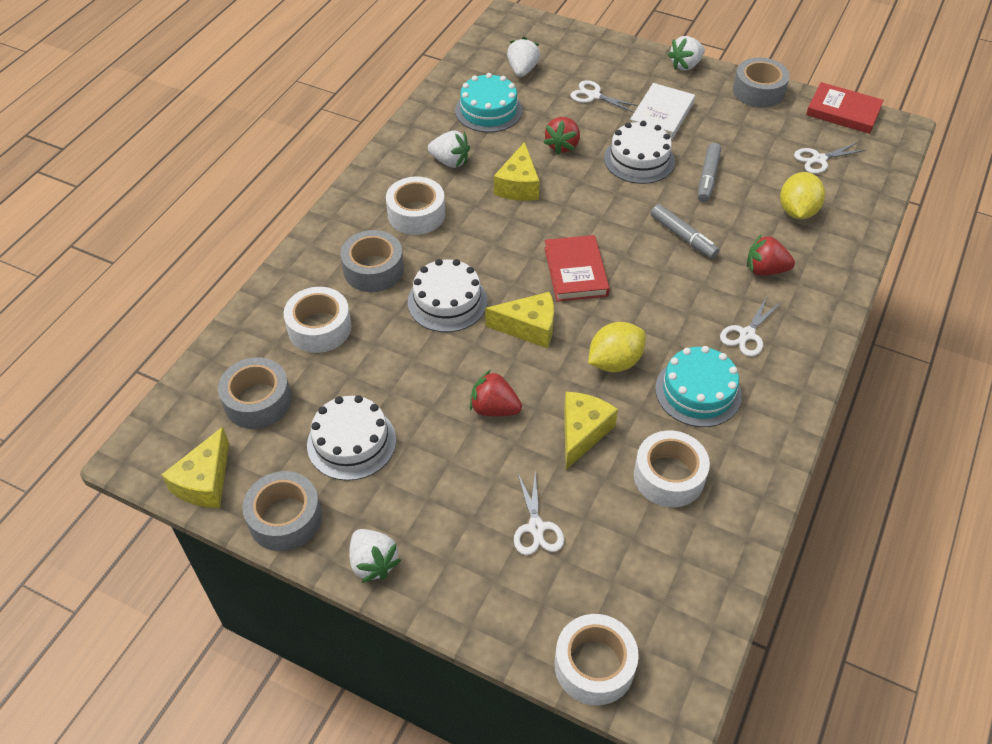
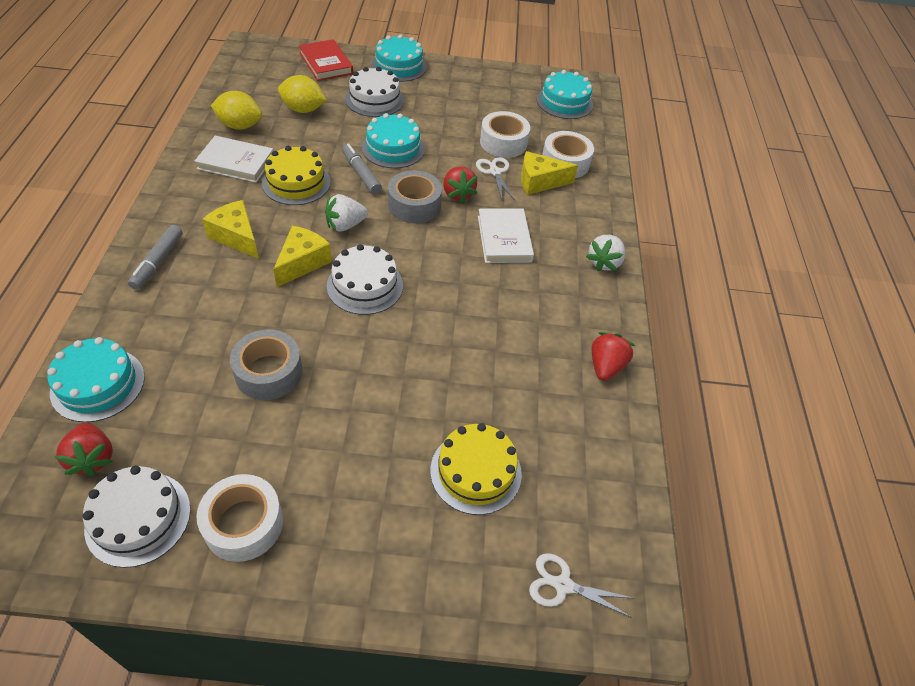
grey tape: 4 -> 2
red book: 2 -> 1
turquoise cake: 2 -> 4
white book: 1 -> 2
white scissors: 4 -> 2
white strawberry: 4 -> 2
white tape: 4 -> 3
yellow cake: 0 -> 2
yellow cheese: 4 -> 3

